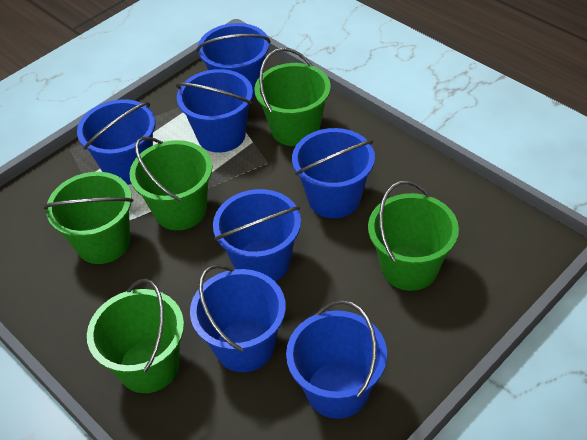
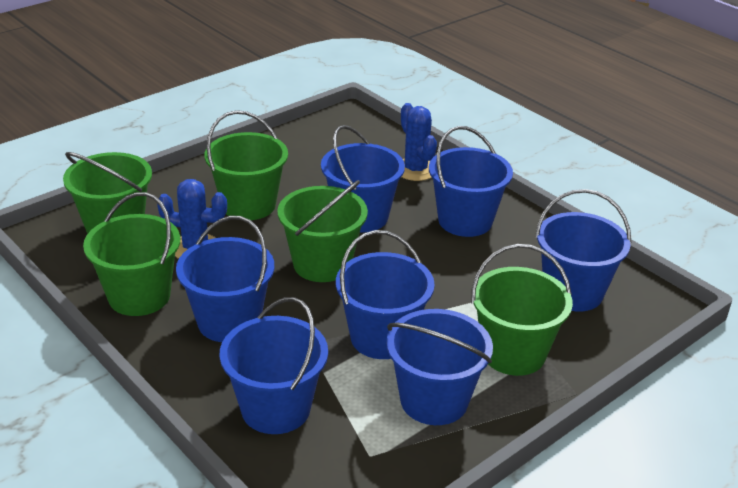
blue cactus: 0 -> 2

